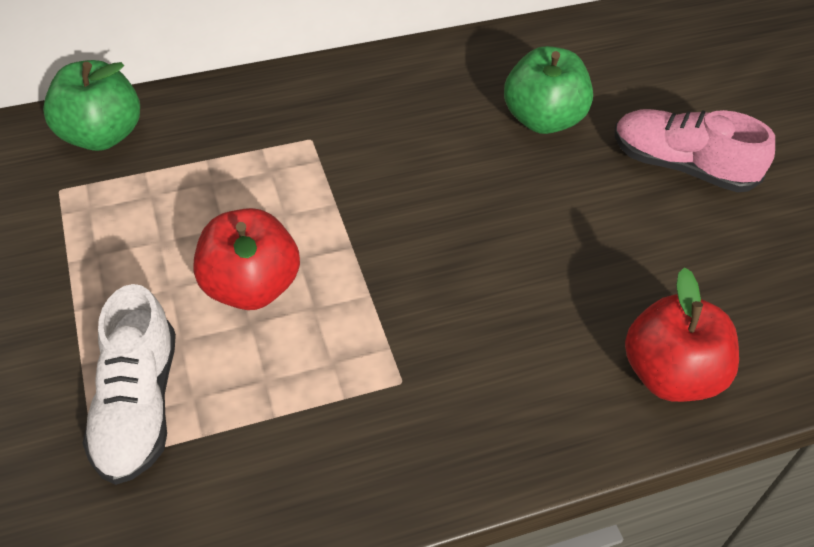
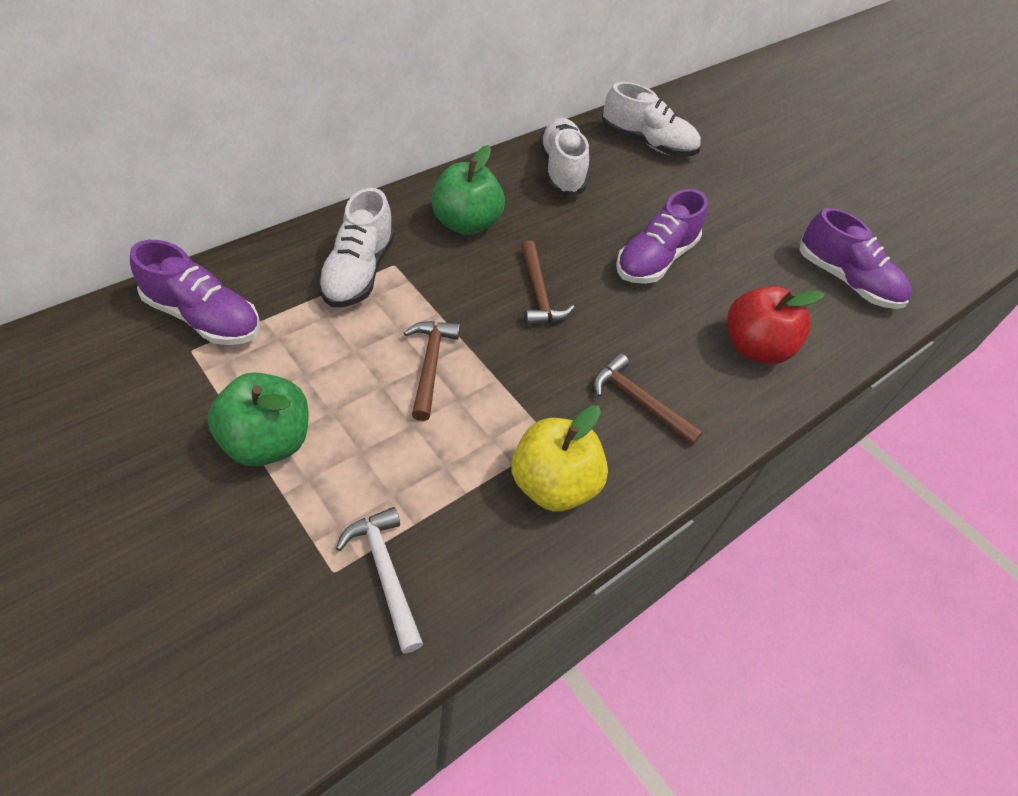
brown hammer: 0 -> 3
pink shoe: 1 -> 0
purple shoe: 0 -> 3
red apple: 2 -> 1
white hammer: 0 -> 1
white shoe: 1 -> 3
yellow apple: 0 -> 1

